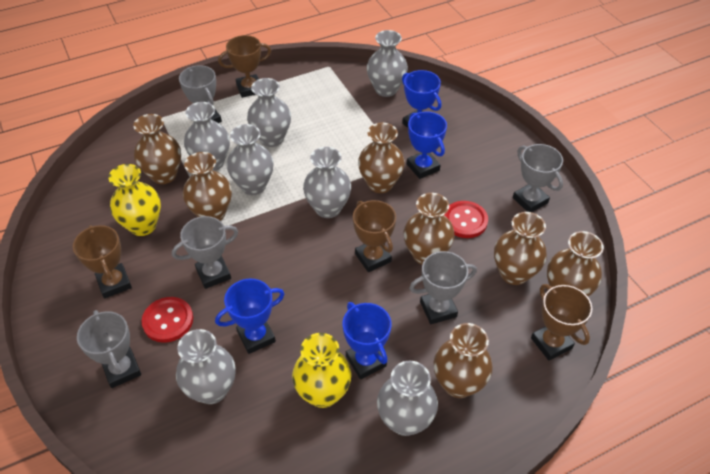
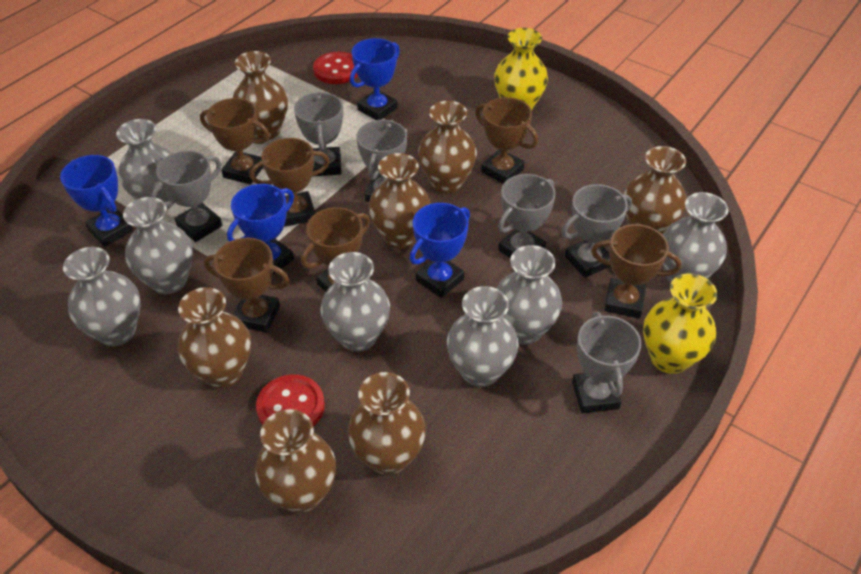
brown trophy: 4 -> 6
grey trophy: 5 -> 6

